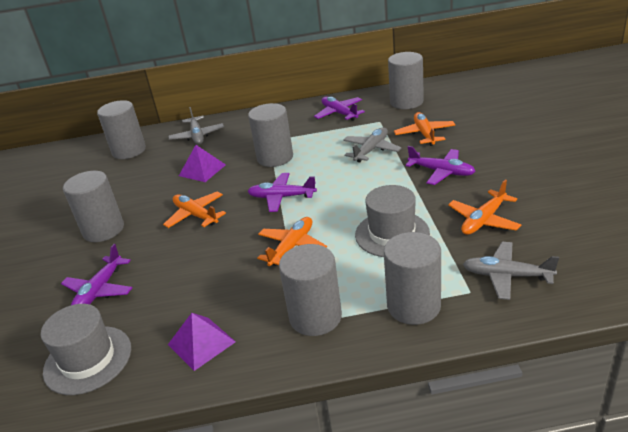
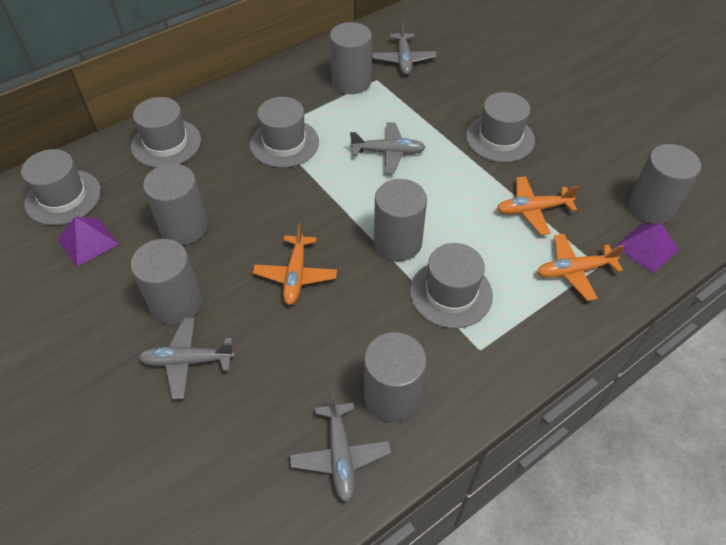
grey hat: 2 -> 5
grey plane: 3 -> 4
orange plane: 4 -> 3
purple plane: 4 -> 0

